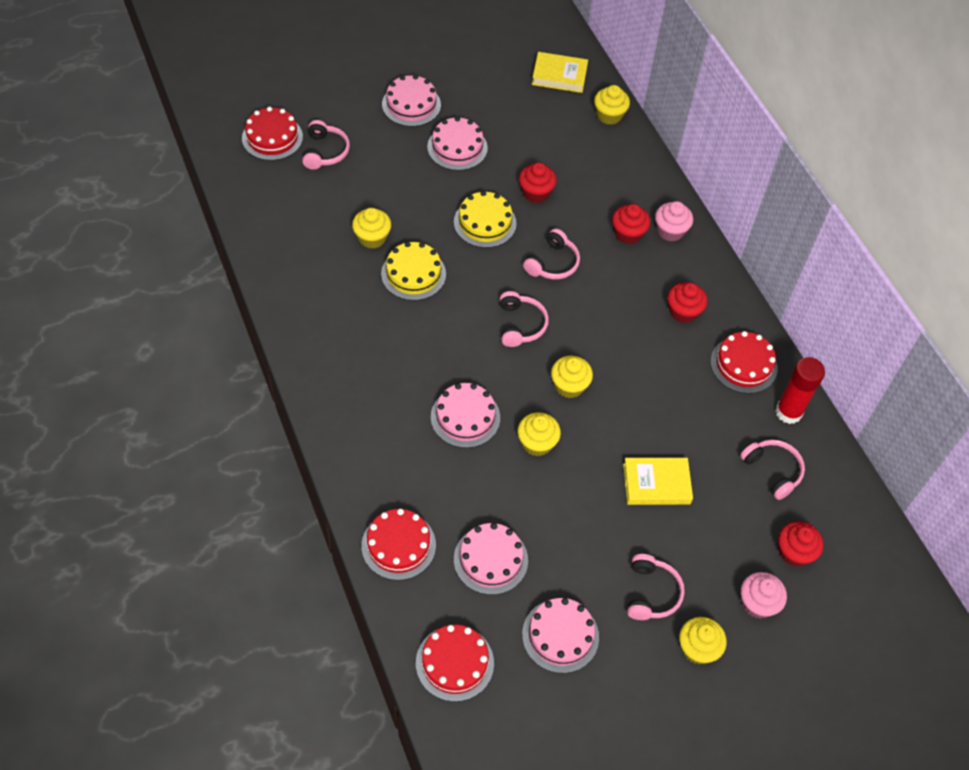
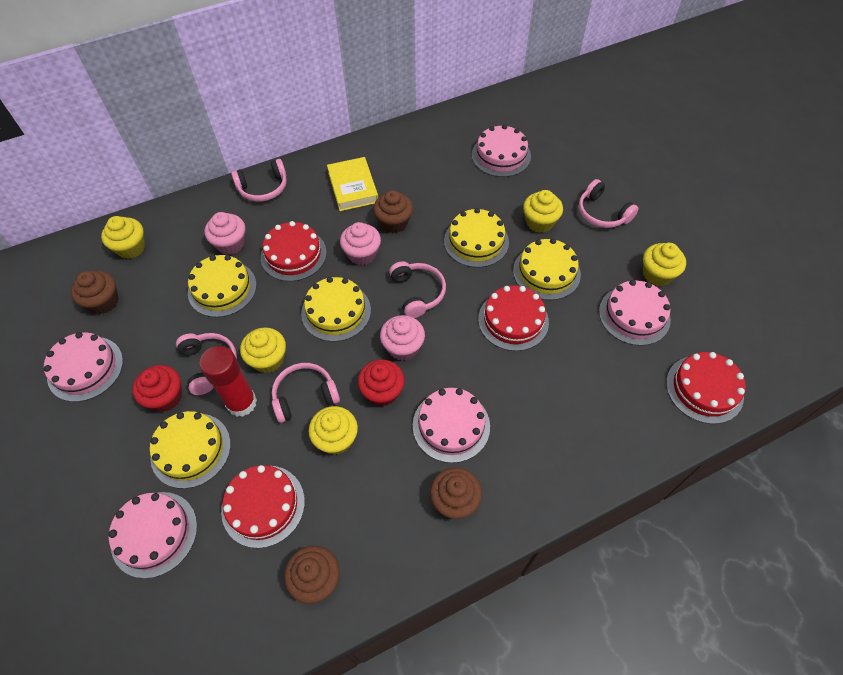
brown cupcake: 0 -> 4
pink cupcake: 2 -> 3
red cupcake: 4 -> 2
yellow book: 2 -> 1
yellow cake: 2 -> 5

